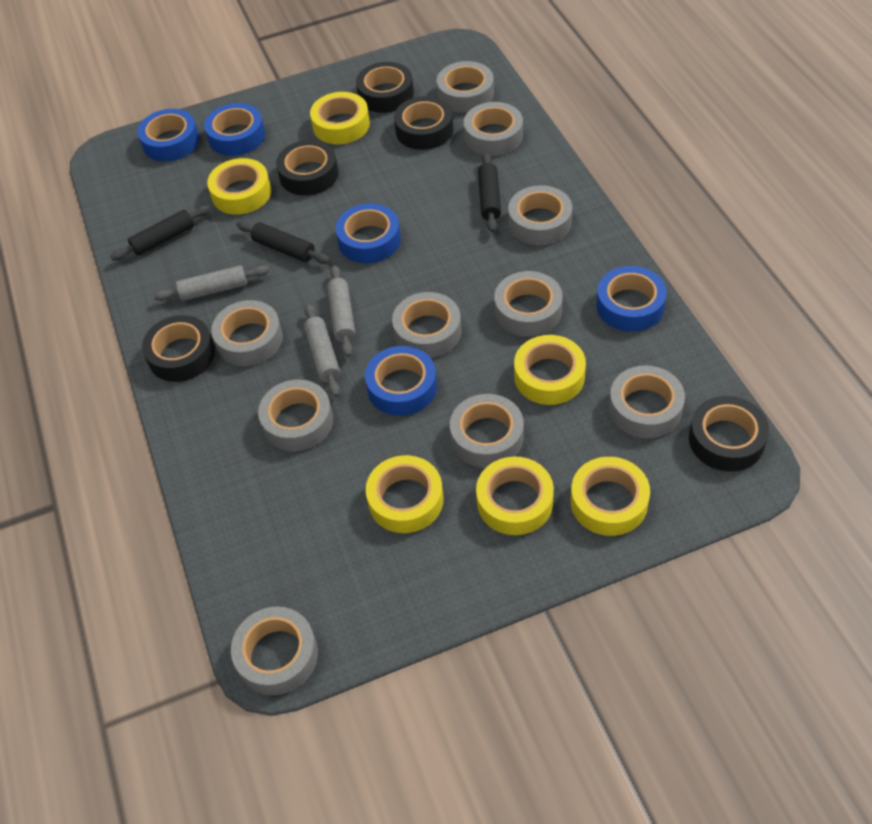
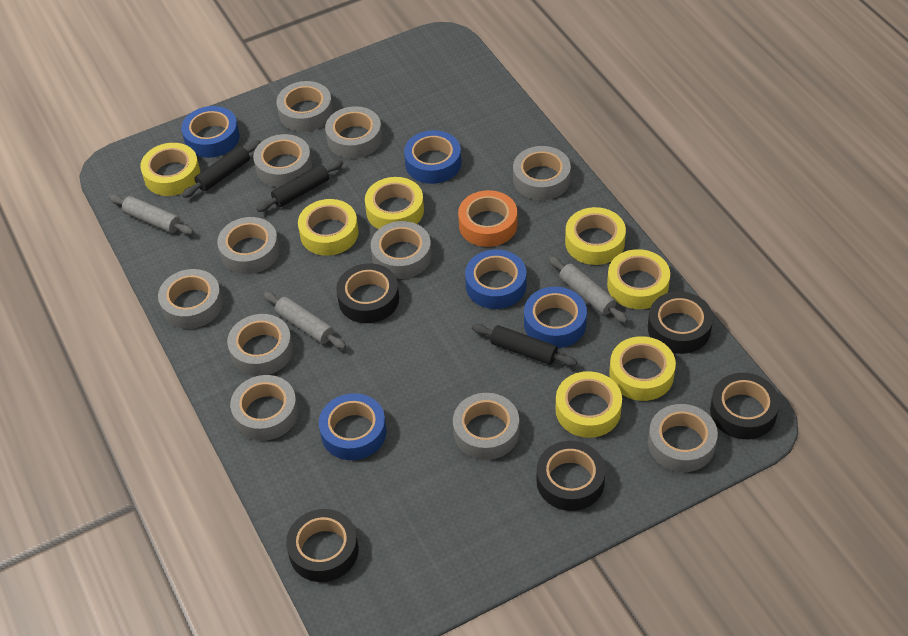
grey tape: 10 -> 11
orange tape: 0 -> 1
yellow tape: 6 -> 7

